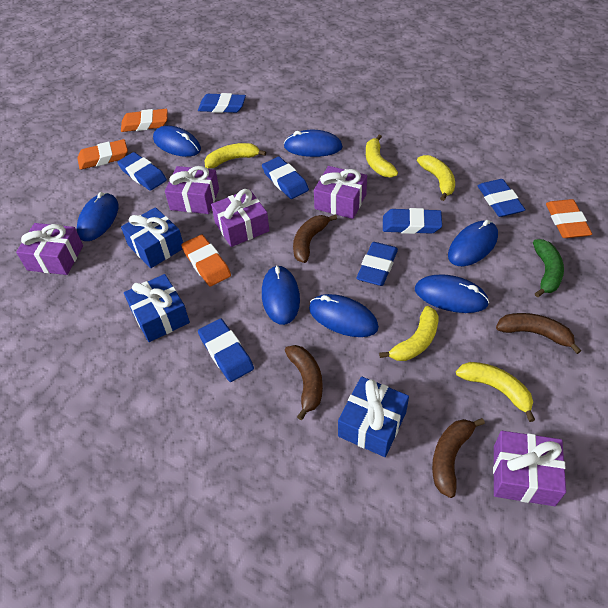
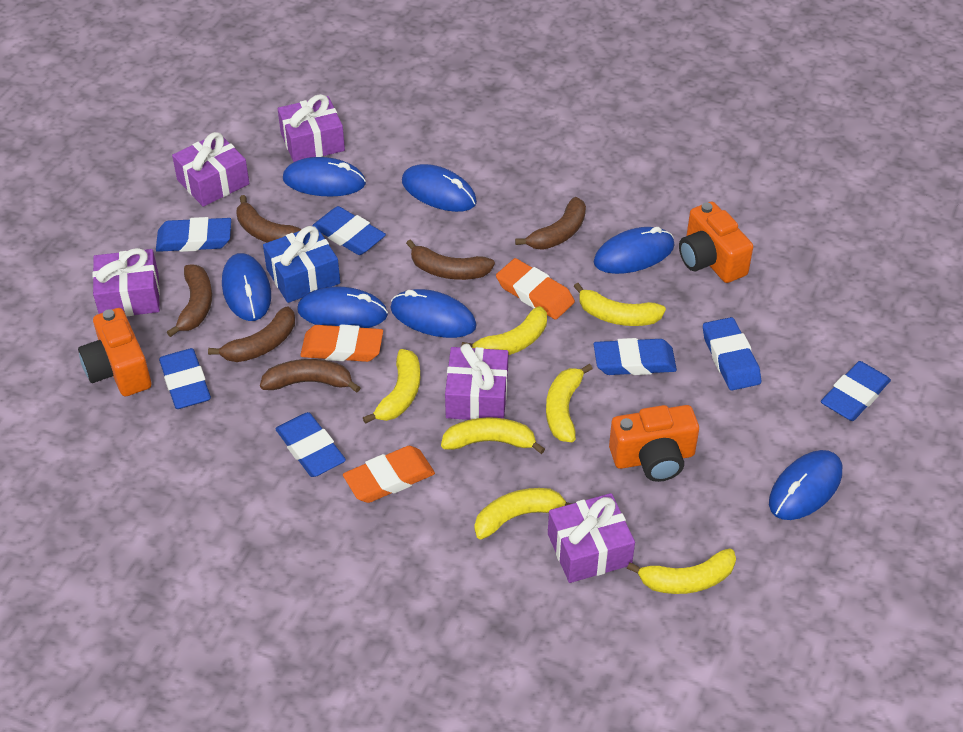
blue gift: 3 -> 1
brown banana: 4 -> 6
green banana: 1 -> 0
orange camera: 0 -> 3
orange eraser: 4 -> 3
yellow banana: 5 -> 7

